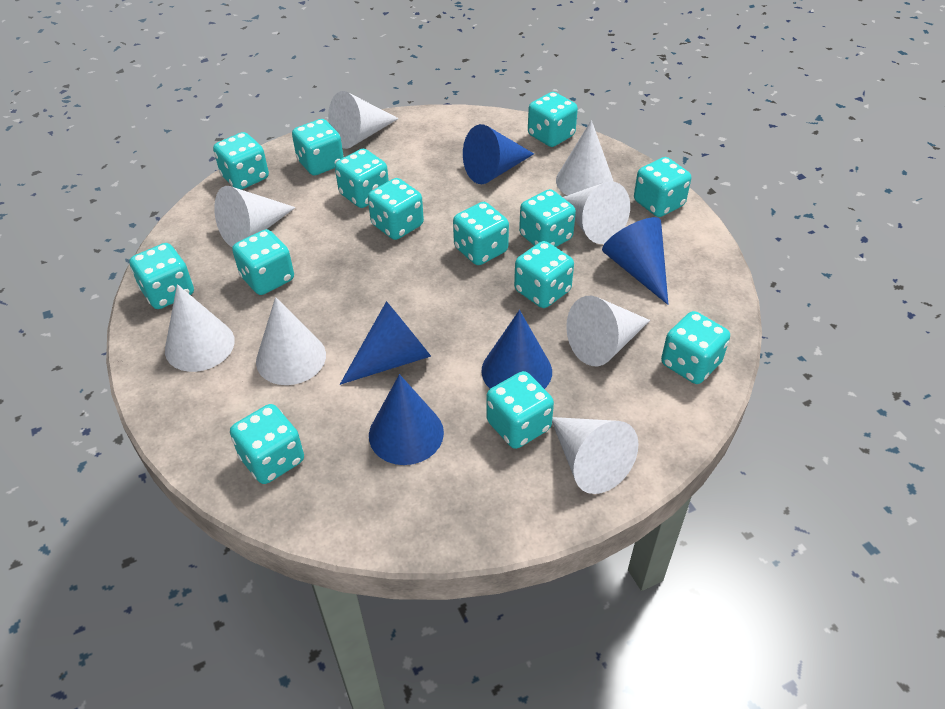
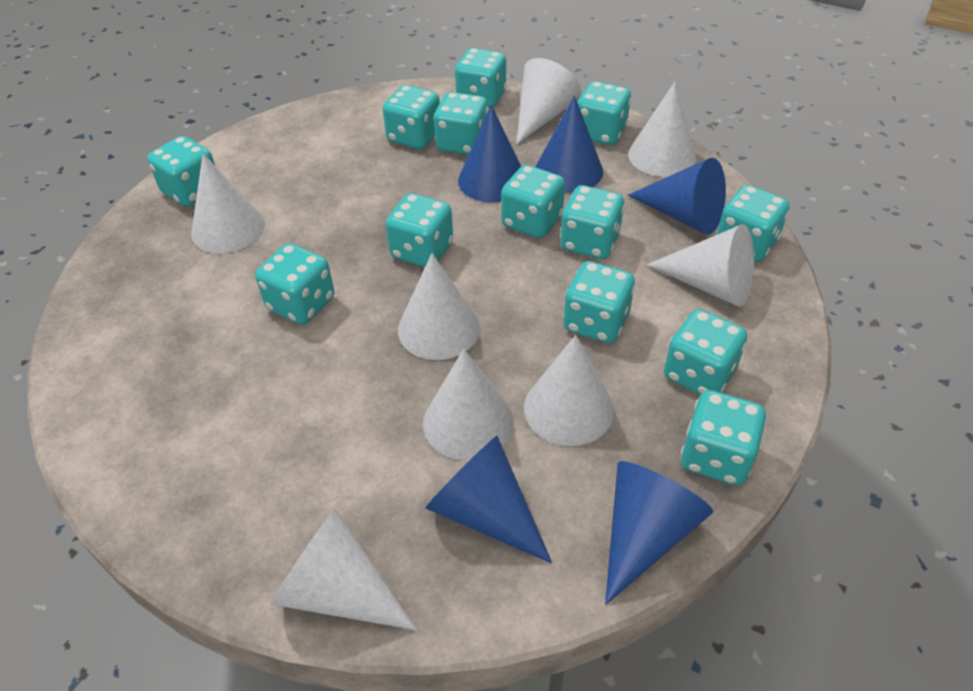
turquoise dice: 14 -> 13

